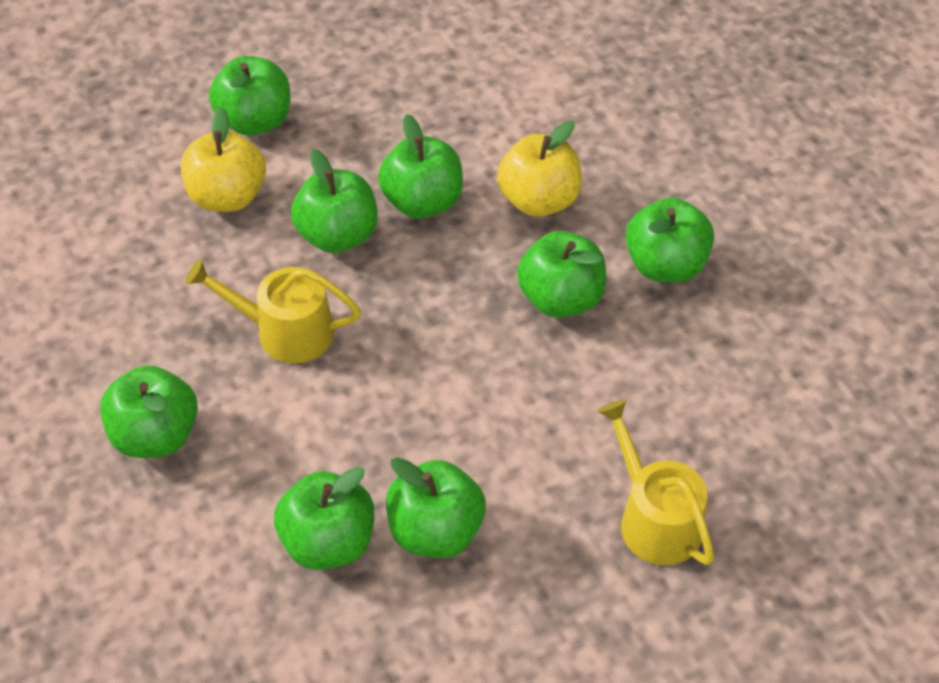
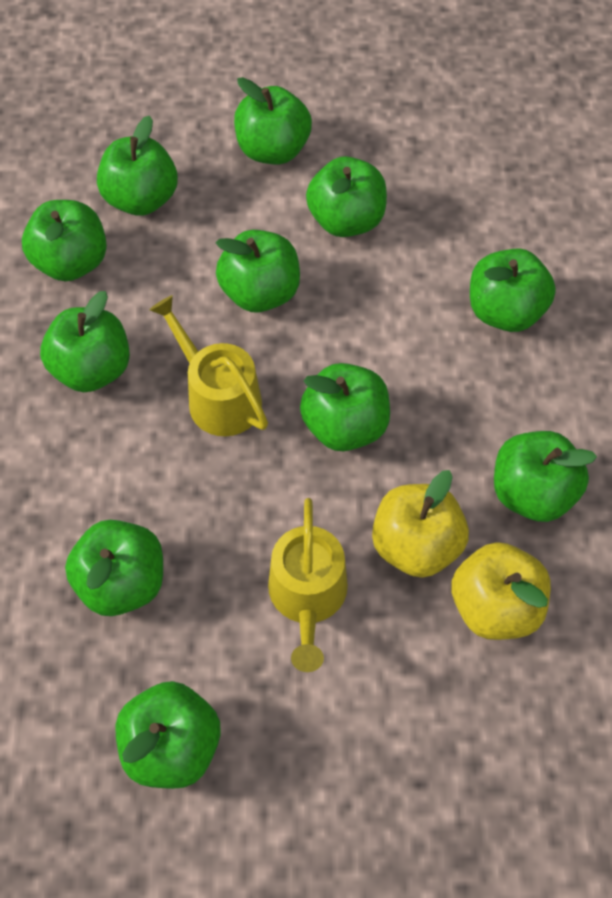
green apple: 8 -> 11

